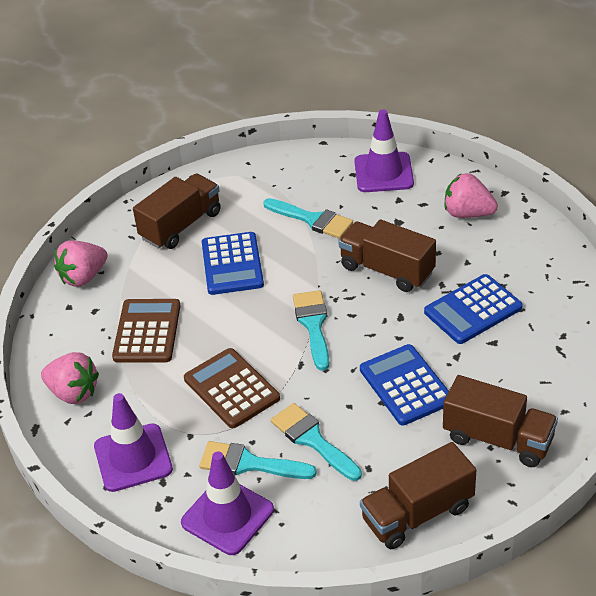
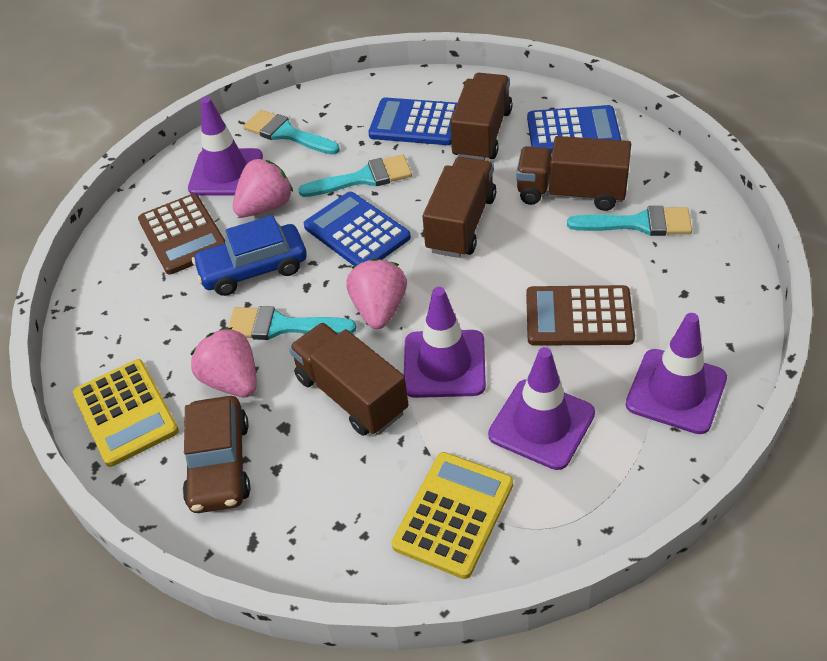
blue car: 0 -> 1
brown car: 0 -> 1
purple traffic cone: 3 -> 4
yellow calculator: 0 -> 2

